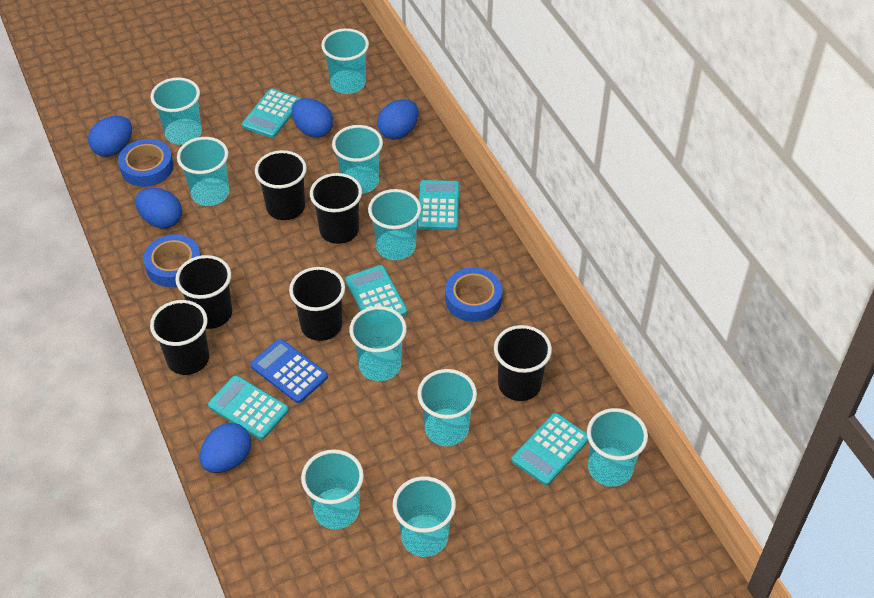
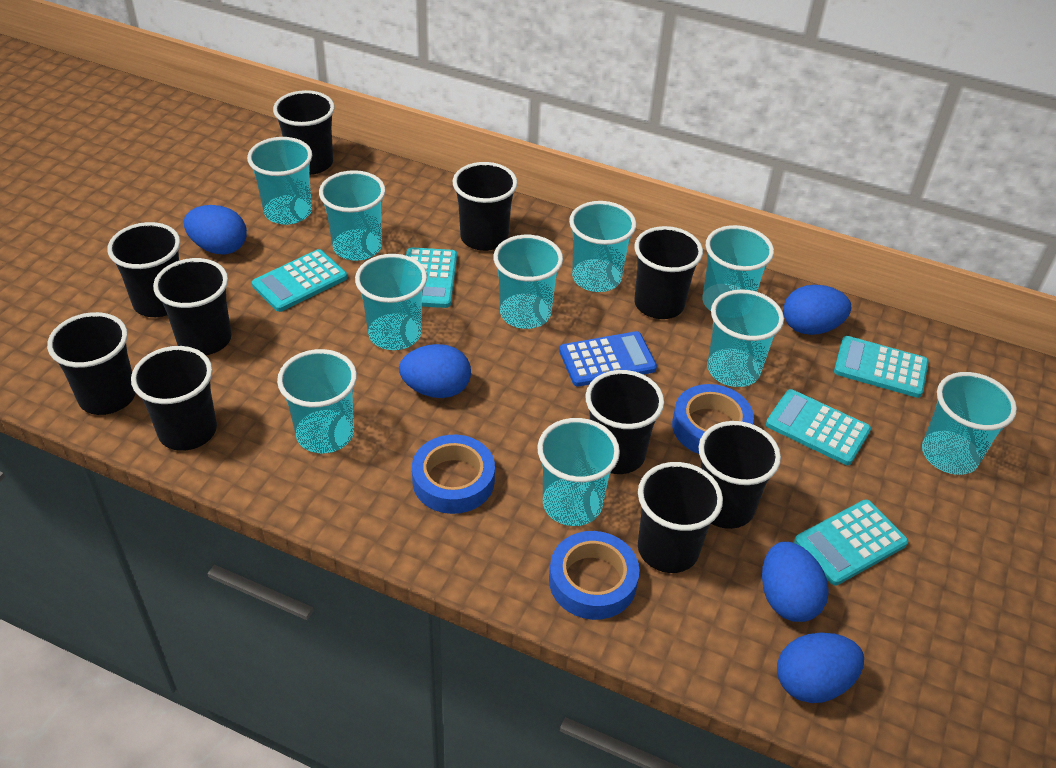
black cup: 6 -> 10

